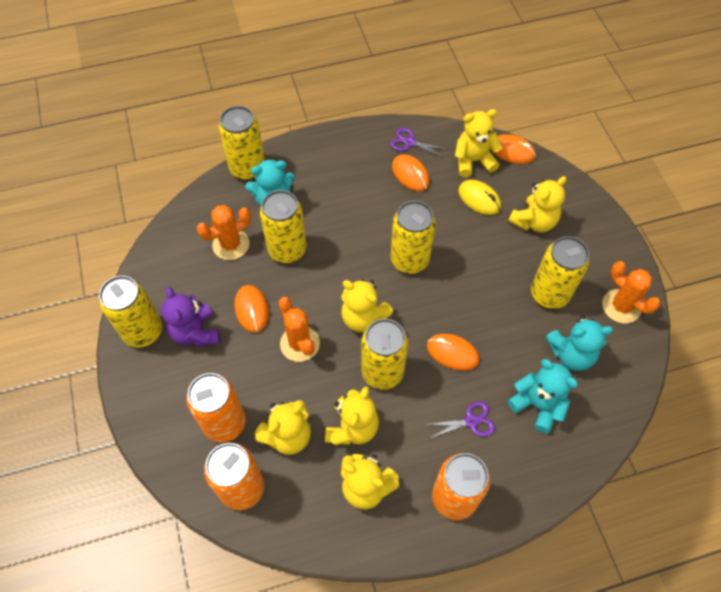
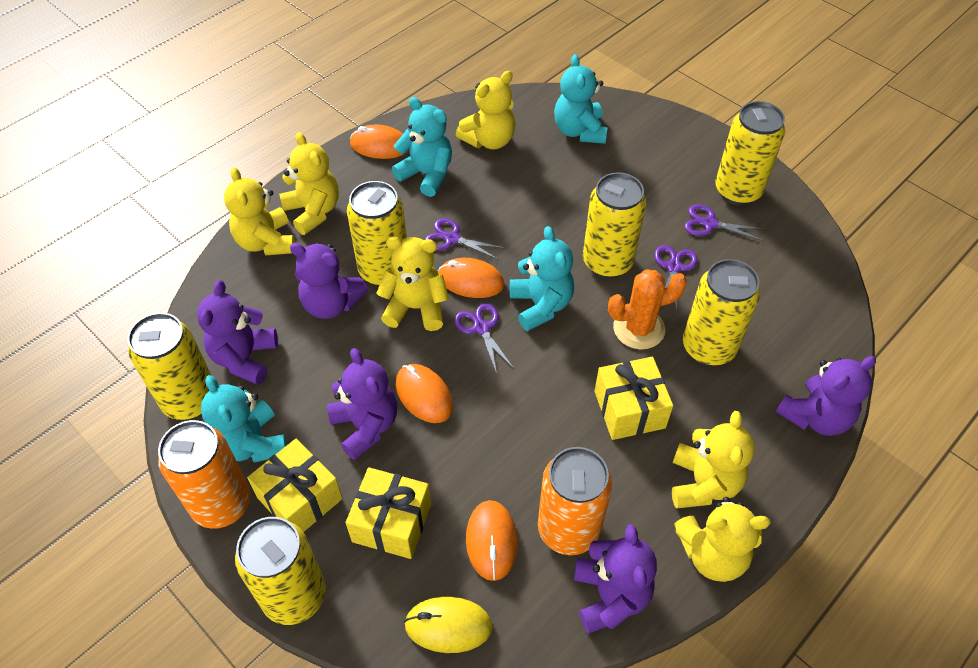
orange cactus: 3 -> 1
orange can: 3 -> 2
purple scissors: 2 -> 4
purple teddy bear: 1 -> 5
turquoise teddy bear: 3 -> 4
yellow gift: 0 -> 3

